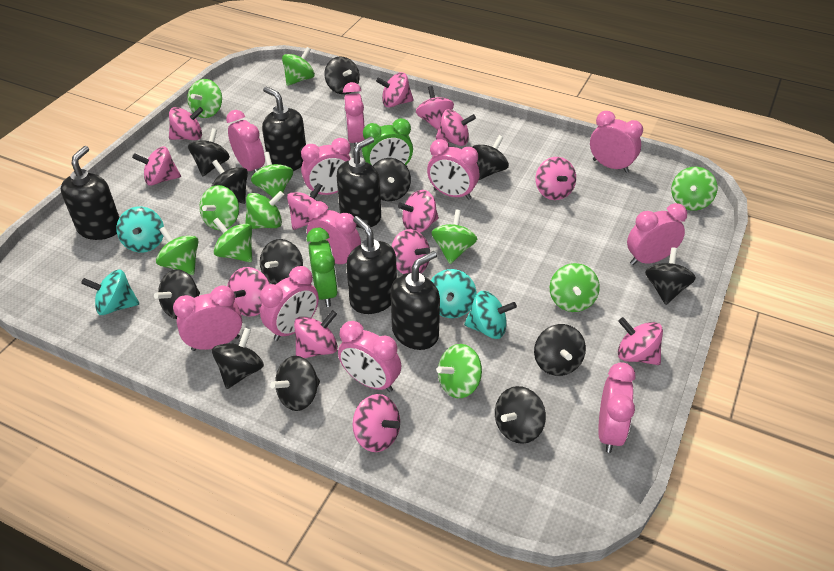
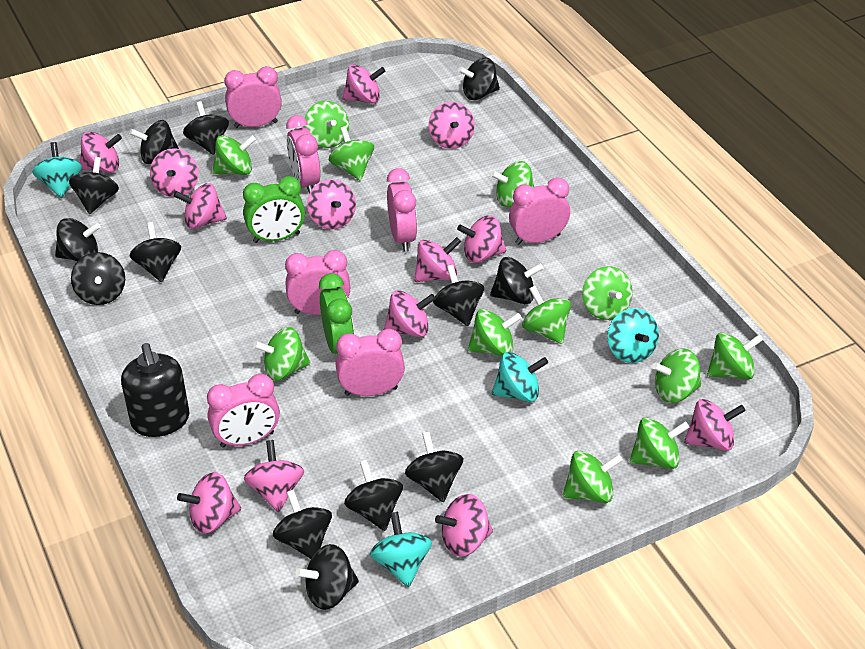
black soap dispenser: 5 -> 1
black spinning top: 12 -> 13
green spinning top: 11 -> 12
pink clock: 11 -> 7

